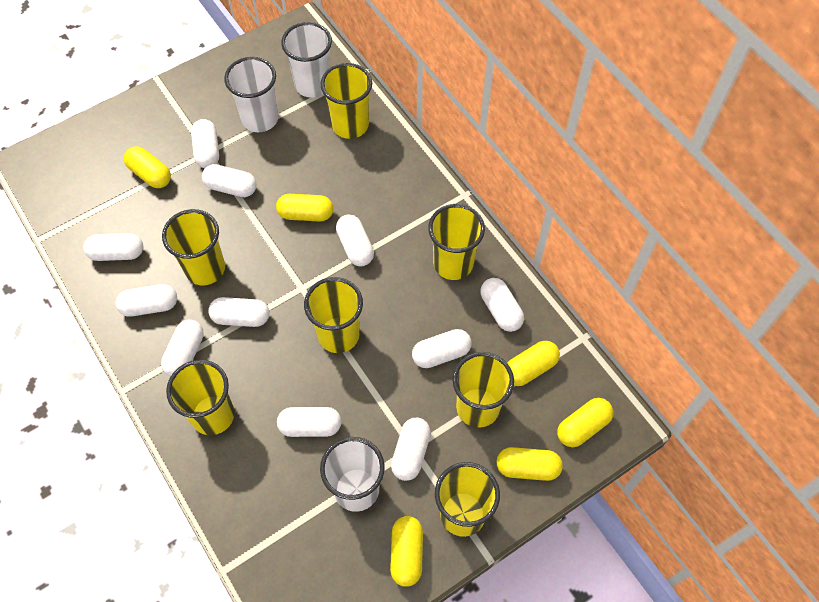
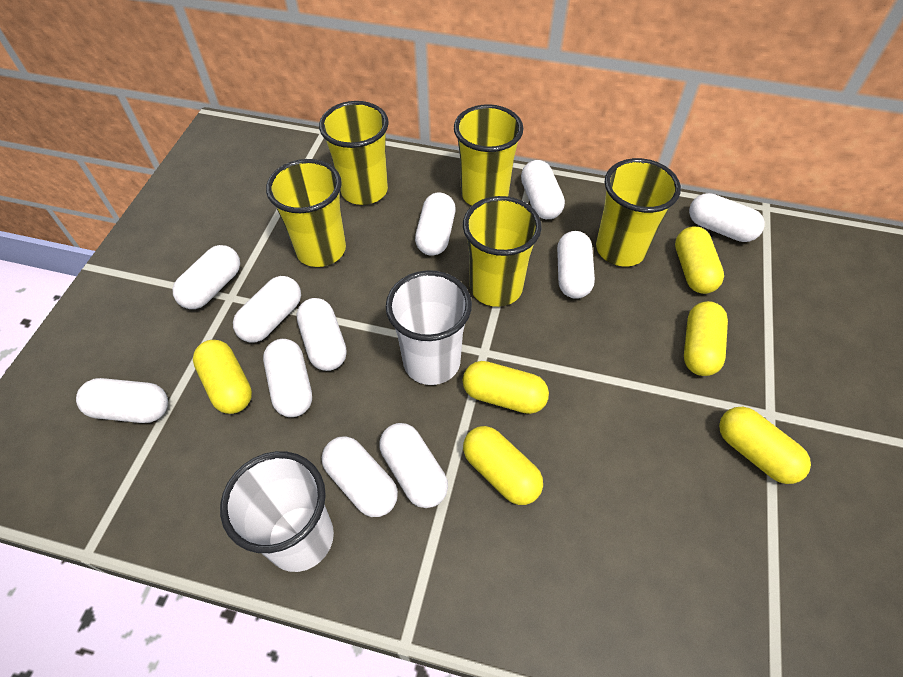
white cup: 3 -> 2
yellow cup: 7 -> 5

